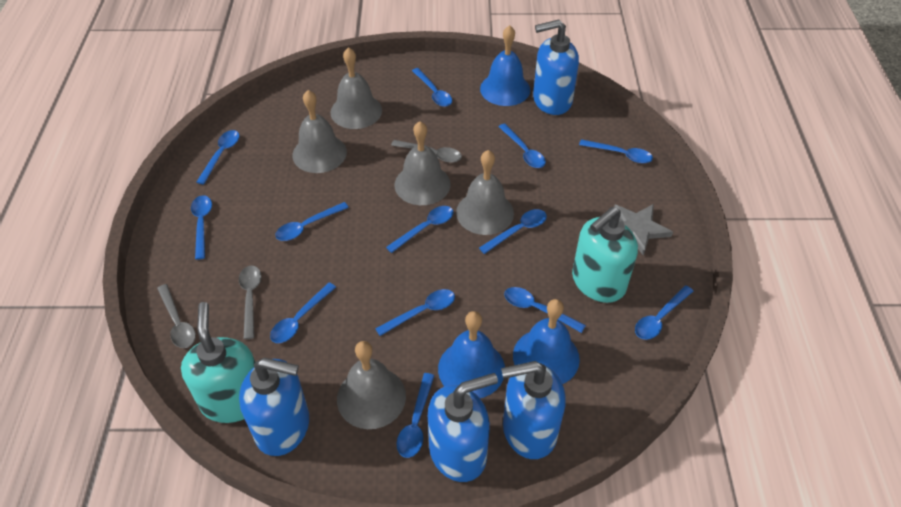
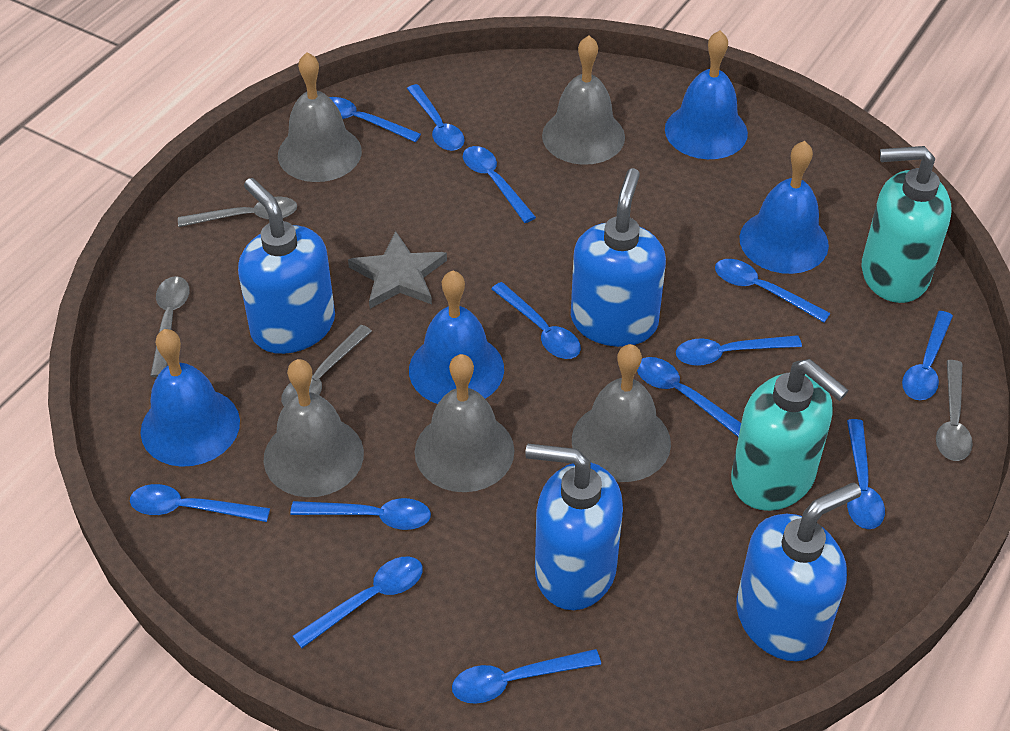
blue bell: 3 -> 4
grey spoon: 3 -> 4

